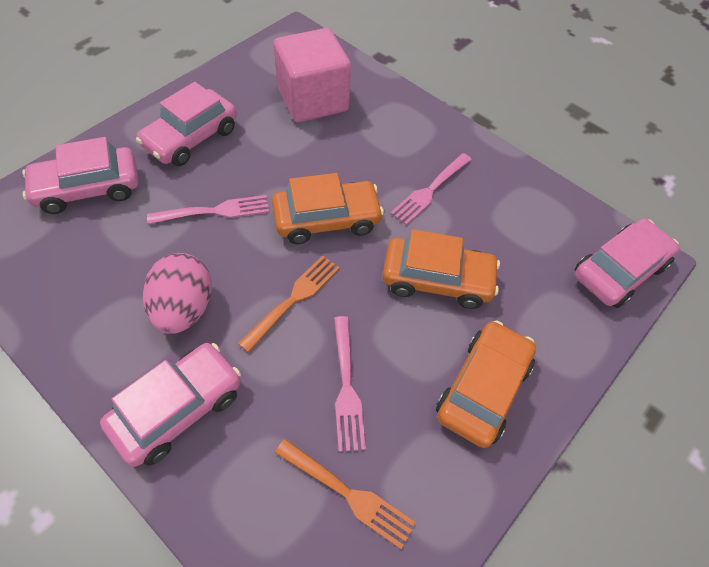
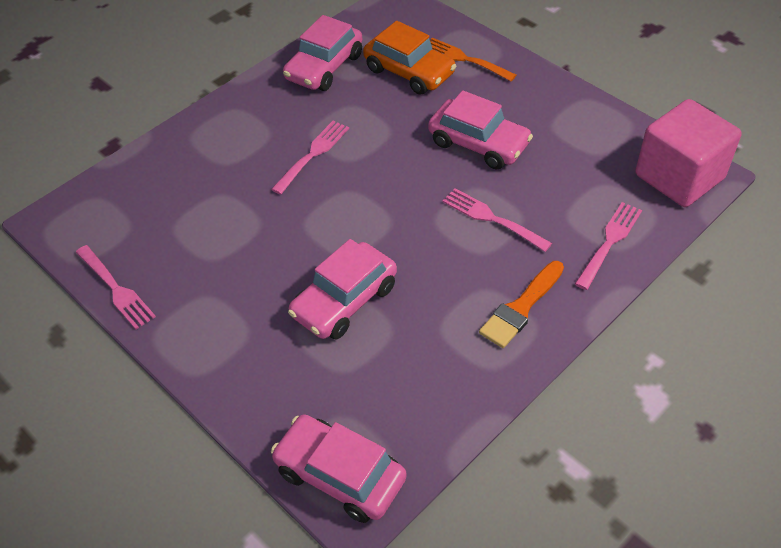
orange brush: 0 -> 1
orange car: 3 -> 1
orange fork: 2 -> 1
pink egg: 1 -> 0
pink fork: 3 -> 4

